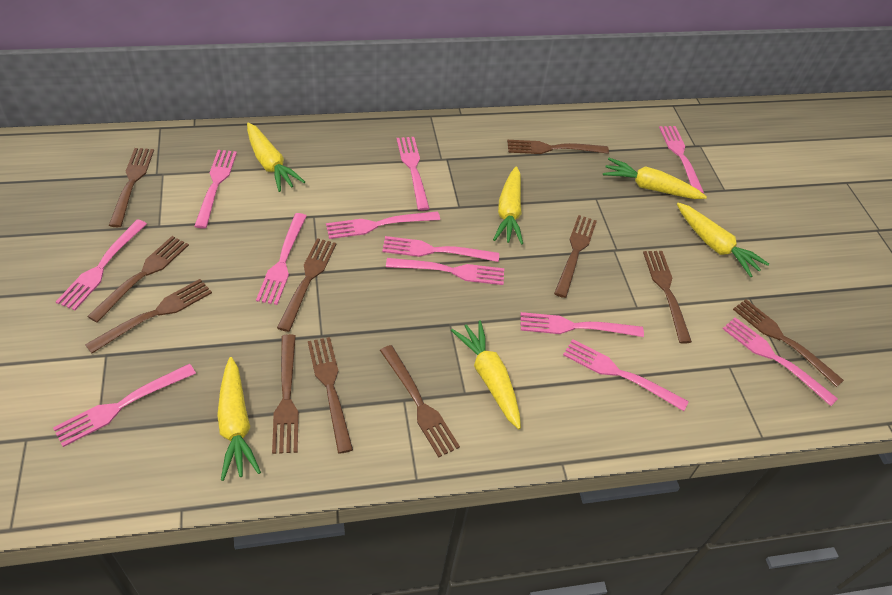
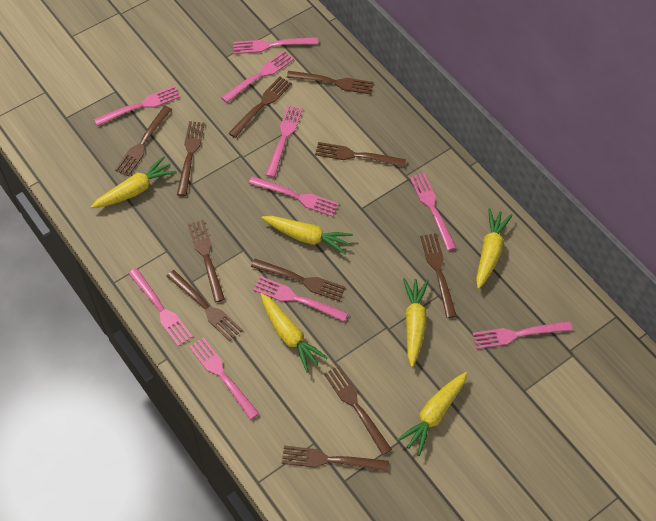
pink fork: 12 -> 10

